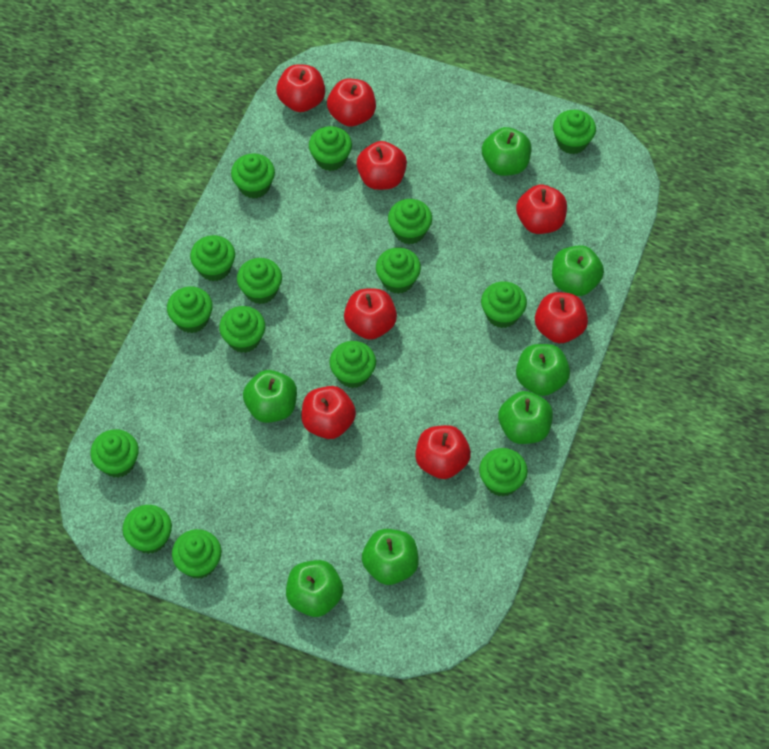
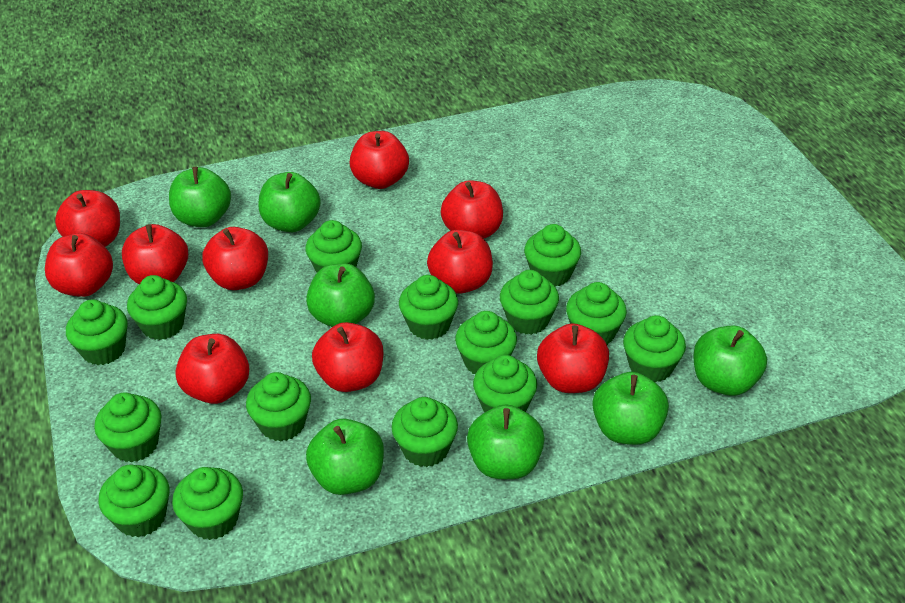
red apple: 8 -> 10

